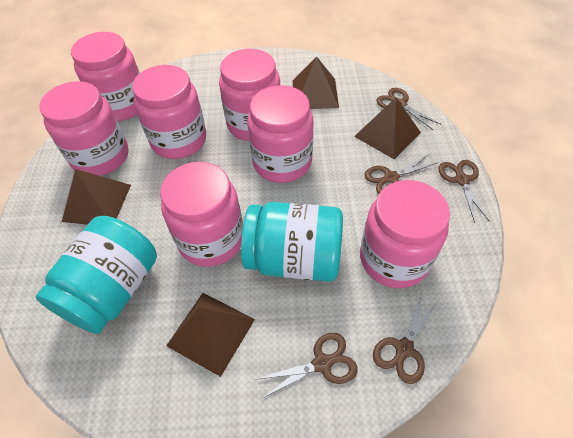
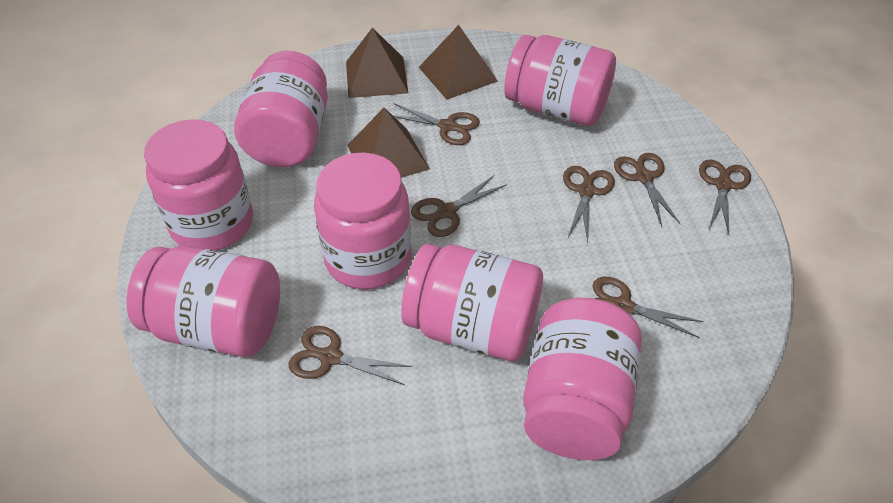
brown pyramid: 4 -> 3
brown scissors: 5 -> 7
turquoise jar: 2 -> 0

